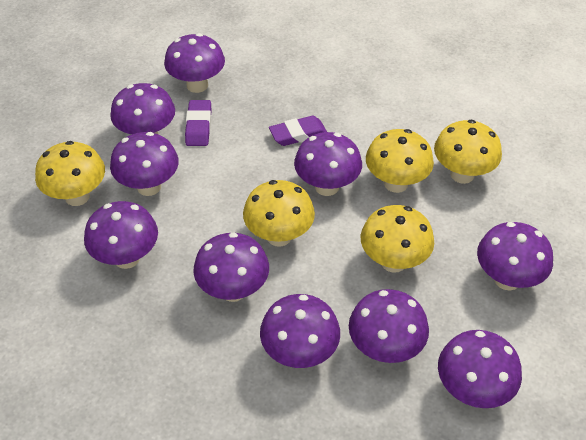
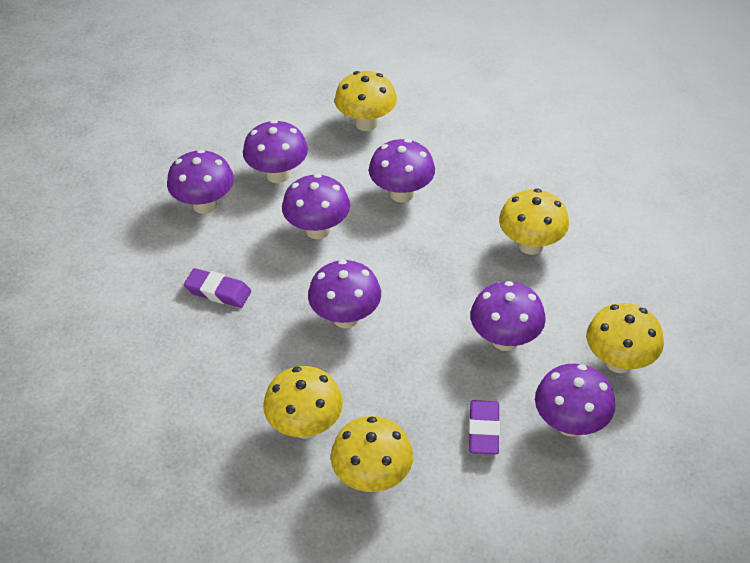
purple mushroom: 10 -> 7

